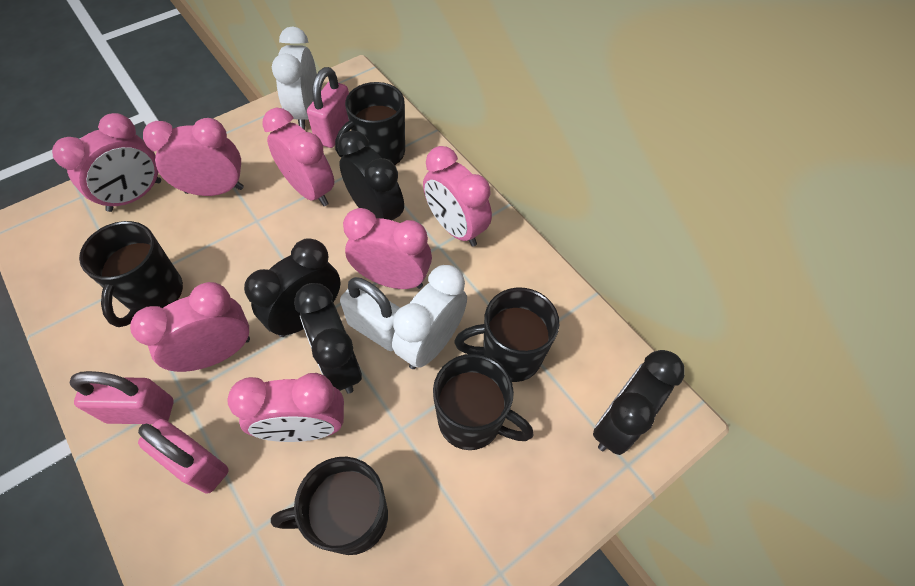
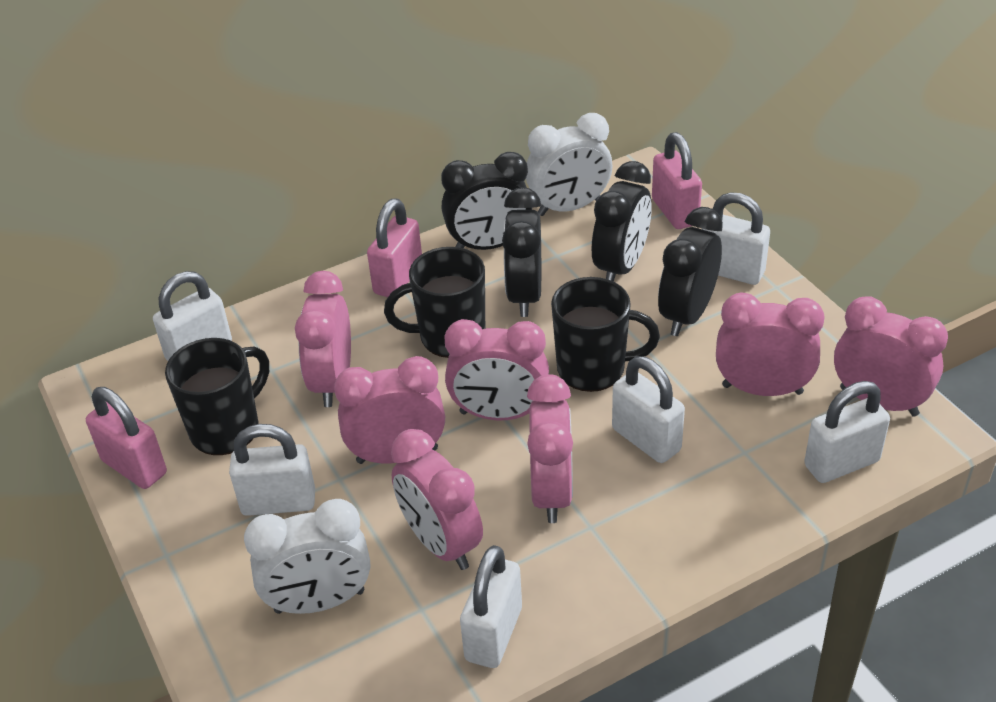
black mug: 5 -> 3
white padlock: 1 -> 6

